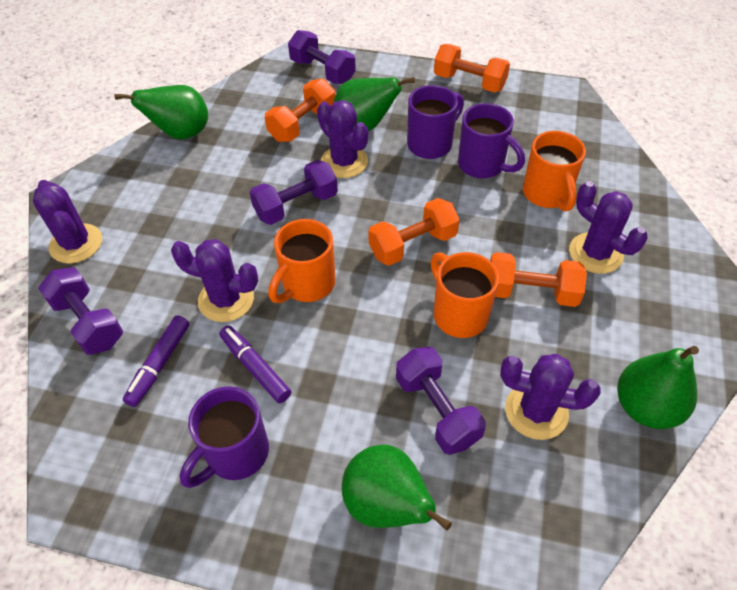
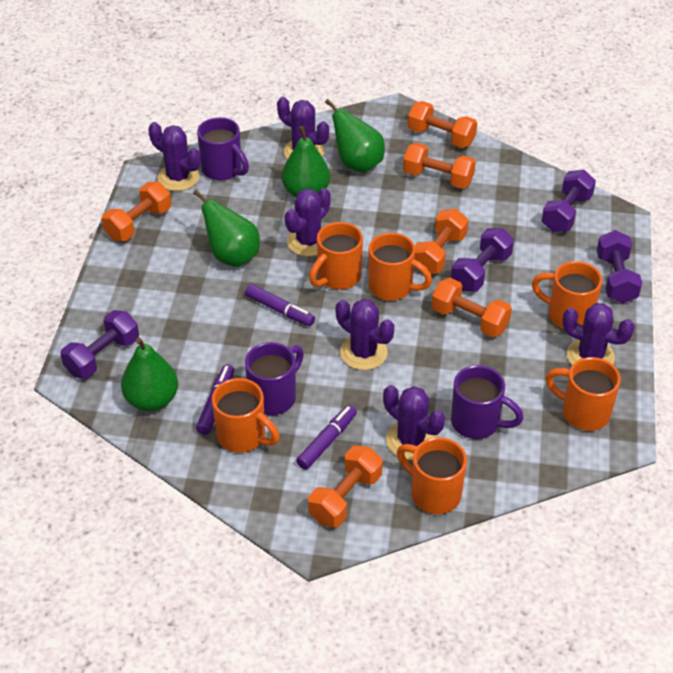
orange dumbbell: 4 -> 6
orange mug: 3 -> 6
purple cactus: 5 -> 6
purple marker: 2 -> 3

